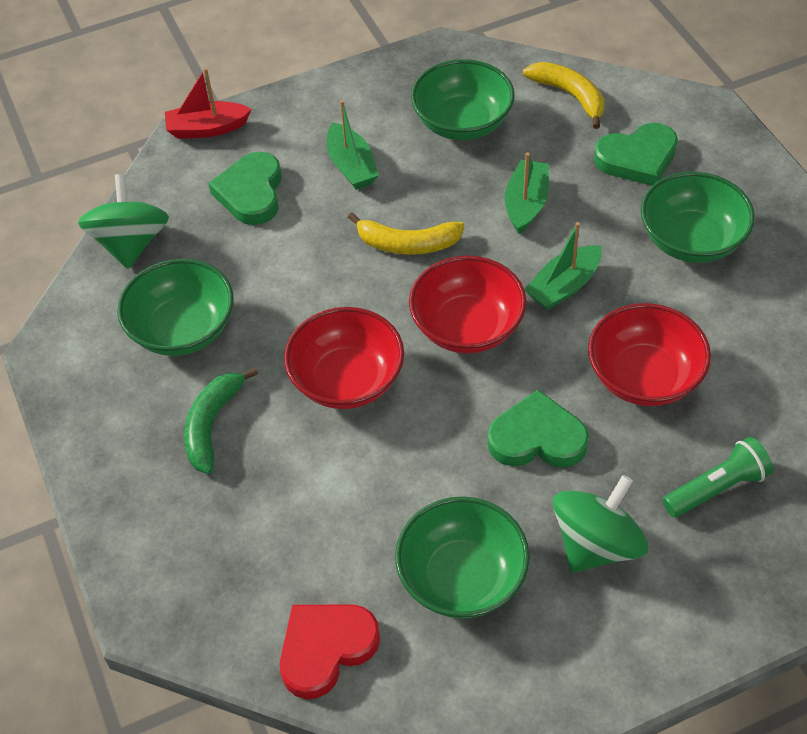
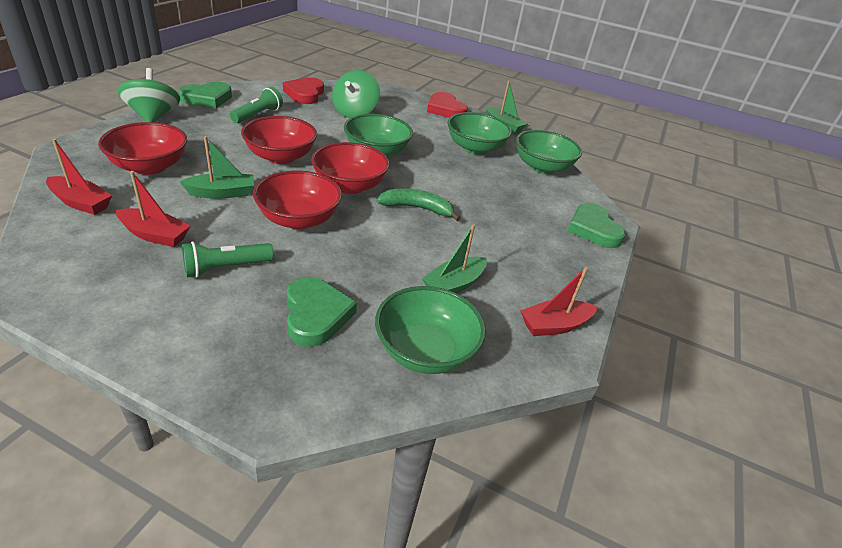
green flashlight: 1 -> 2
red boat: 1 -> 3
red bowl: 3 -> 4
red heart: 1 -> 2
yellow banana: 2 -> 0

